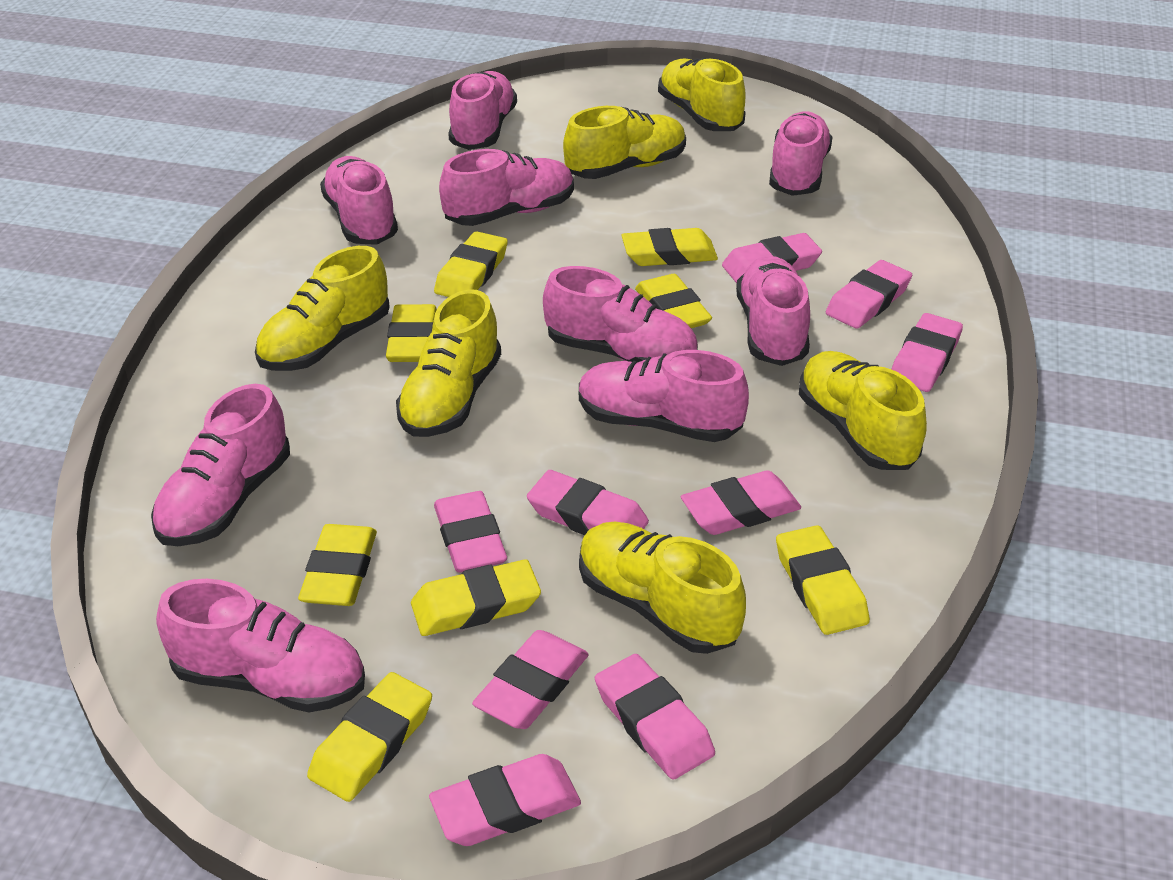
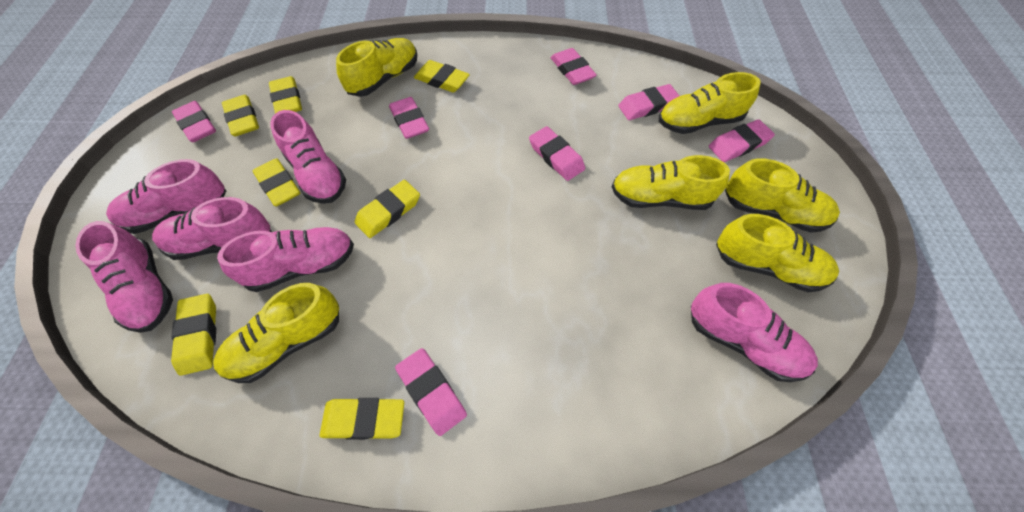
pink eraser: 9 -> 7
pink shoe: 9 -> 6
yellow eraser: 8 -> 7

